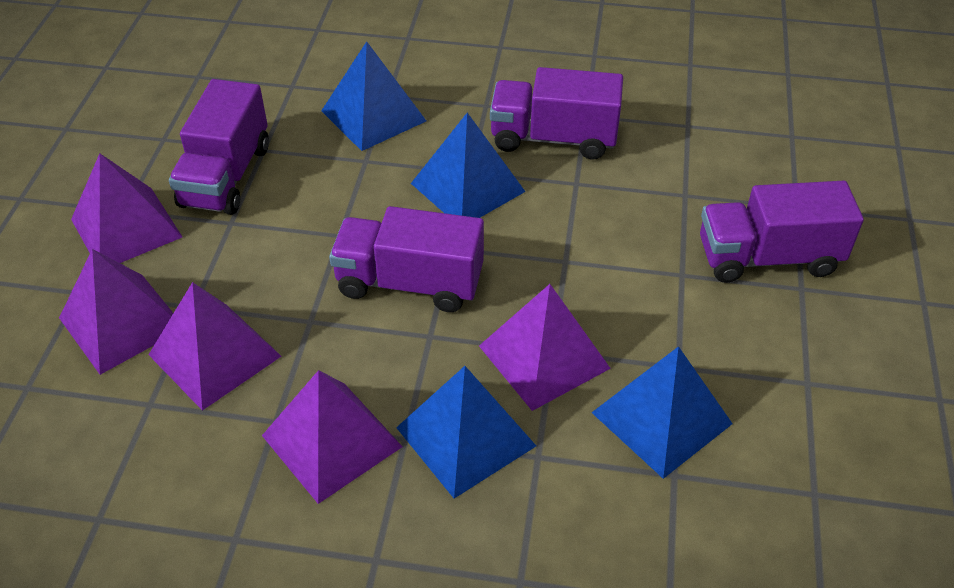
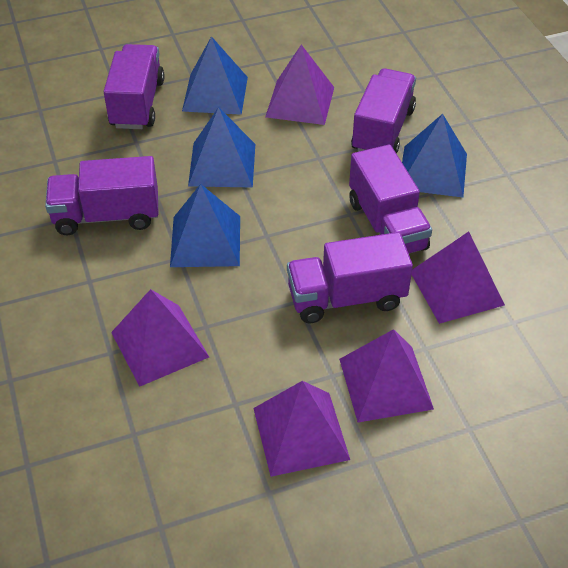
purple truck: 4 -> 5

